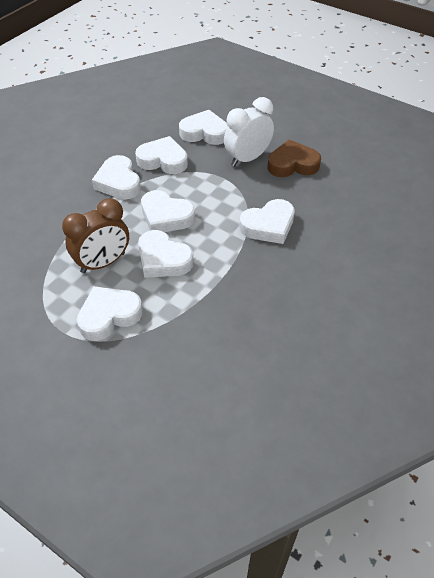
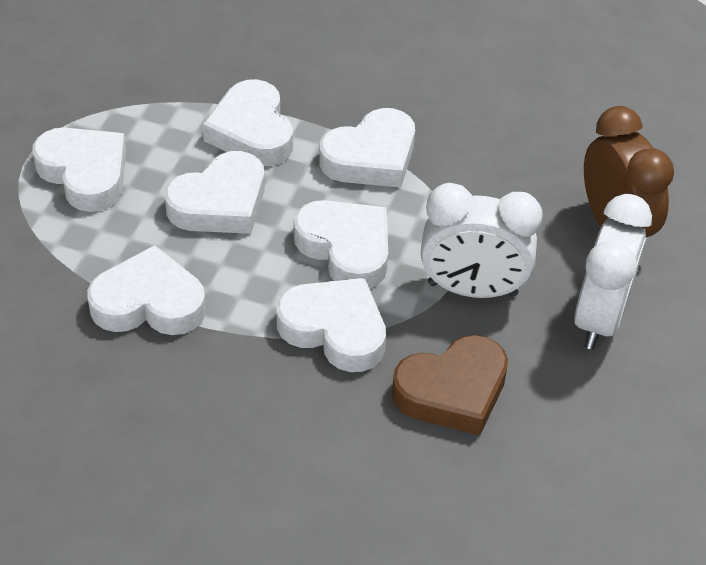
white clock: 1 -> 2

